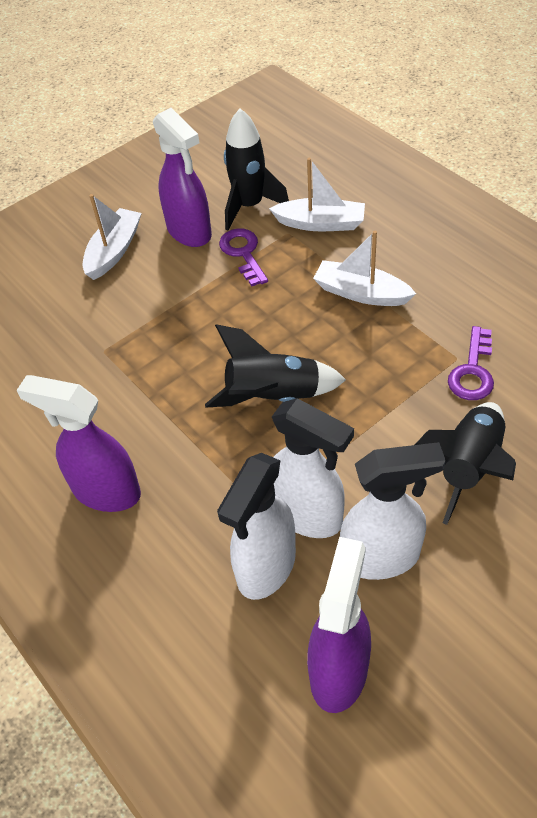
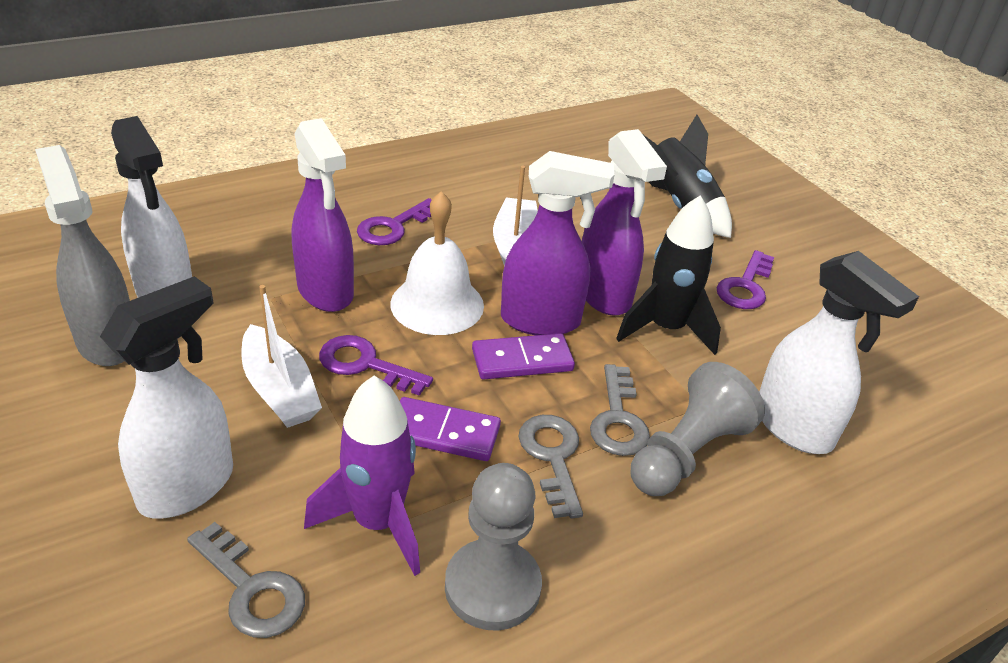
black rocket: 3 -> 2
grey key: 0 -> 3
grey pawn: 0 -> 2
grey spray bottle: 0 -> 1
purple domino: 0 -> 2
purple key: 2 -> 3
purple rocket: 0 -> 1
white bell: 0 -> 1
white boat: 3 -> 2

